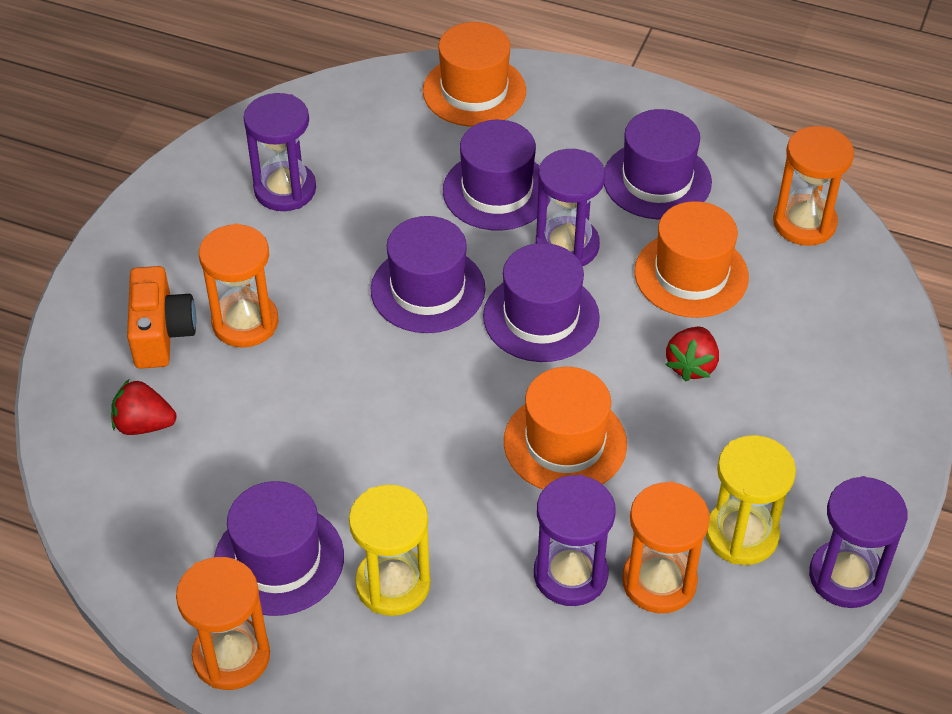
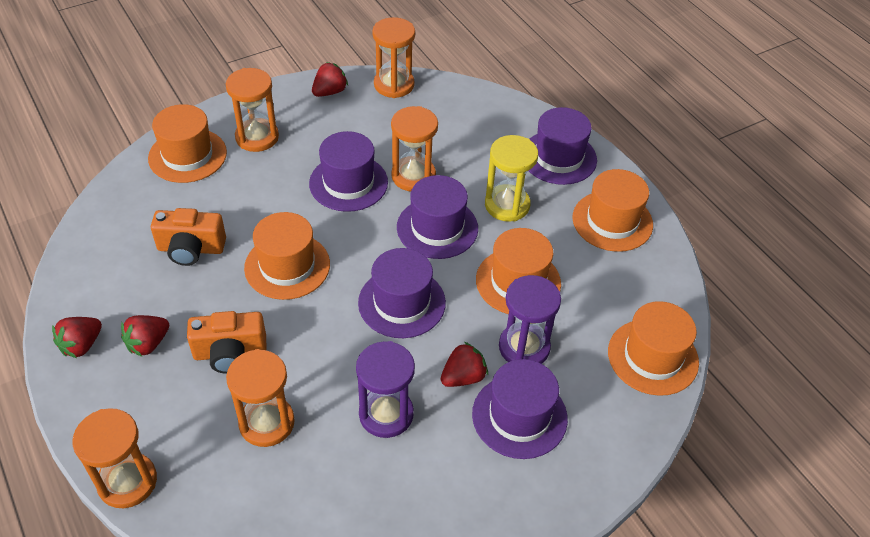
orange camera: 1 -> 2
orange hat: 3 -> 5
orange hourglass: 4 -> 5
purple hourglass: 4 -> 2
red strawberry: 2 -> 4
yellow hourglass: 2 -> 1

